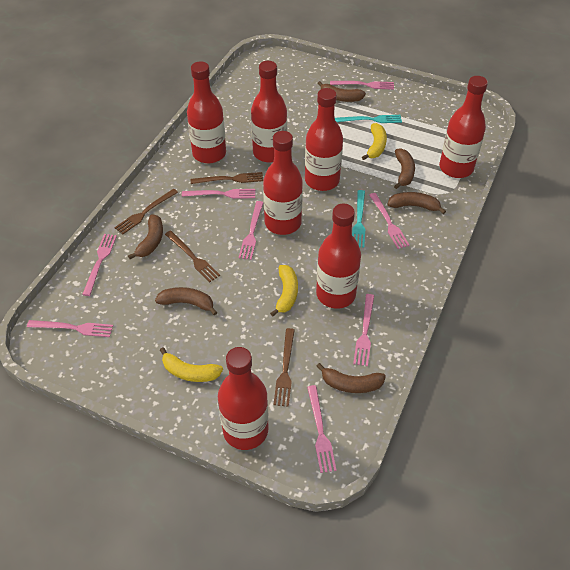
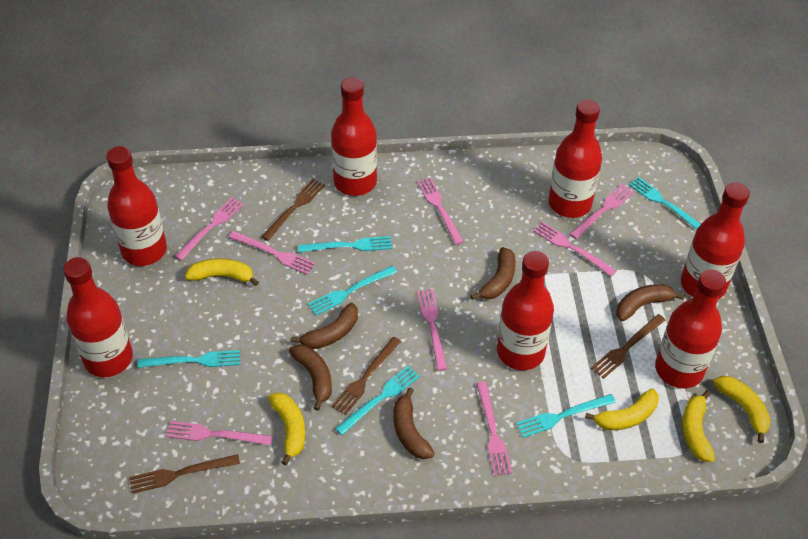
brown banana: 6 -> 5
turquoise fork: 2 -> 6
yellow banana: 3 -> 5

